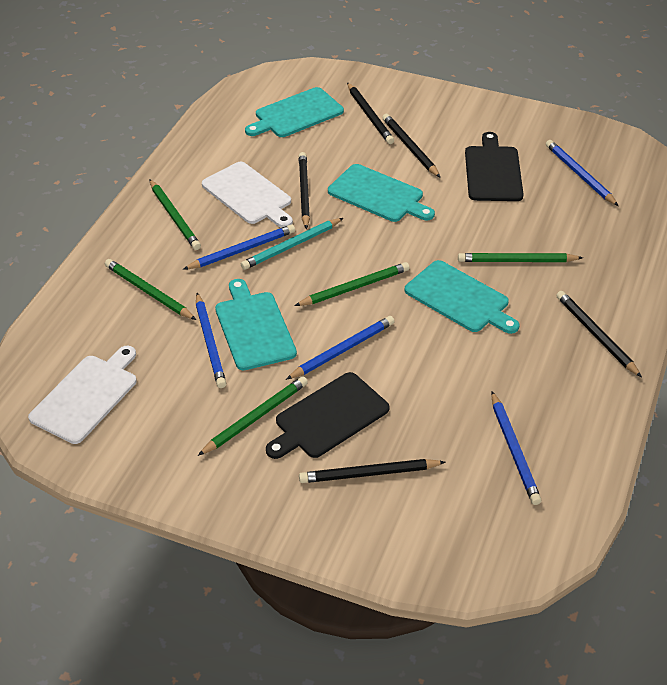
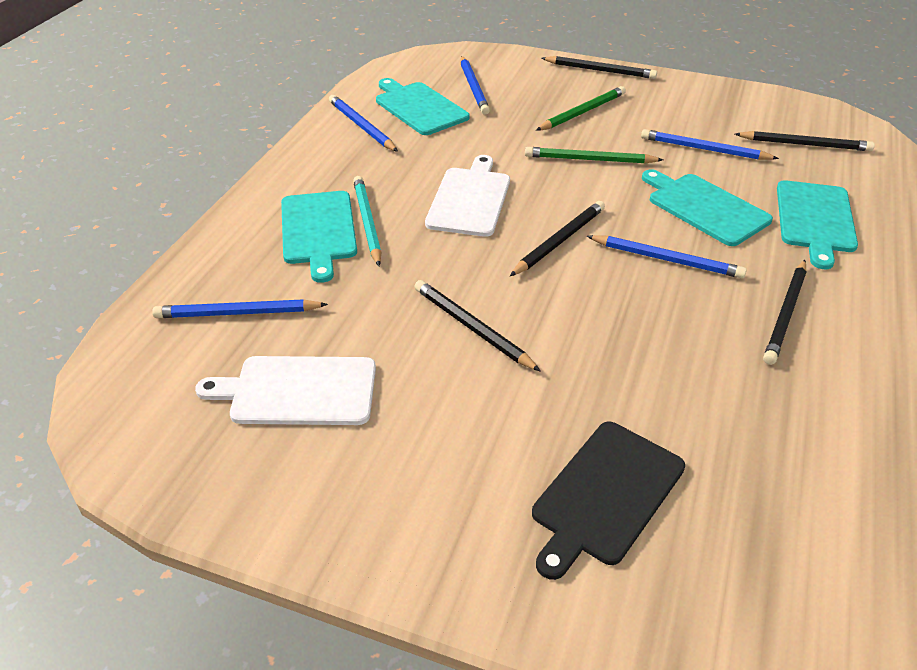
black cutting board: 2 -> 1
green pencil: 5 -> 2

